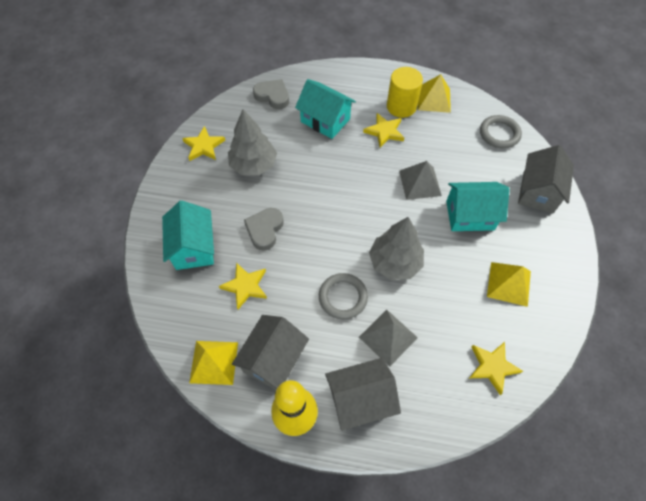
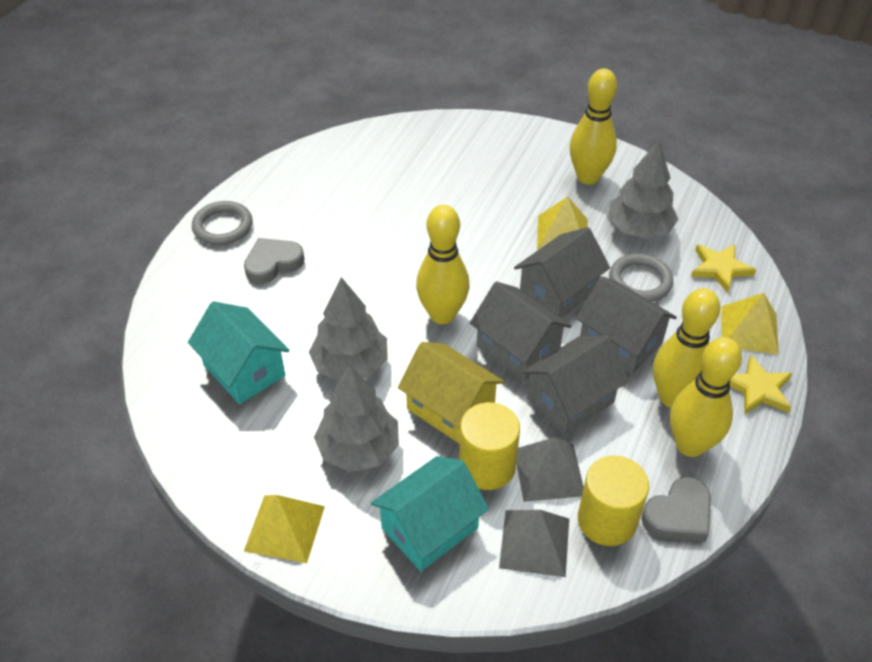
grey house: 3 -> 4
grey tree: 2 -> 3
turquoise house: 3 -> 2
yellow bowling pin: 1 -> 4
yellow cylinder: 1 -> 2
yellow house: 0 -> 1
yellow star: 4 -> 2

